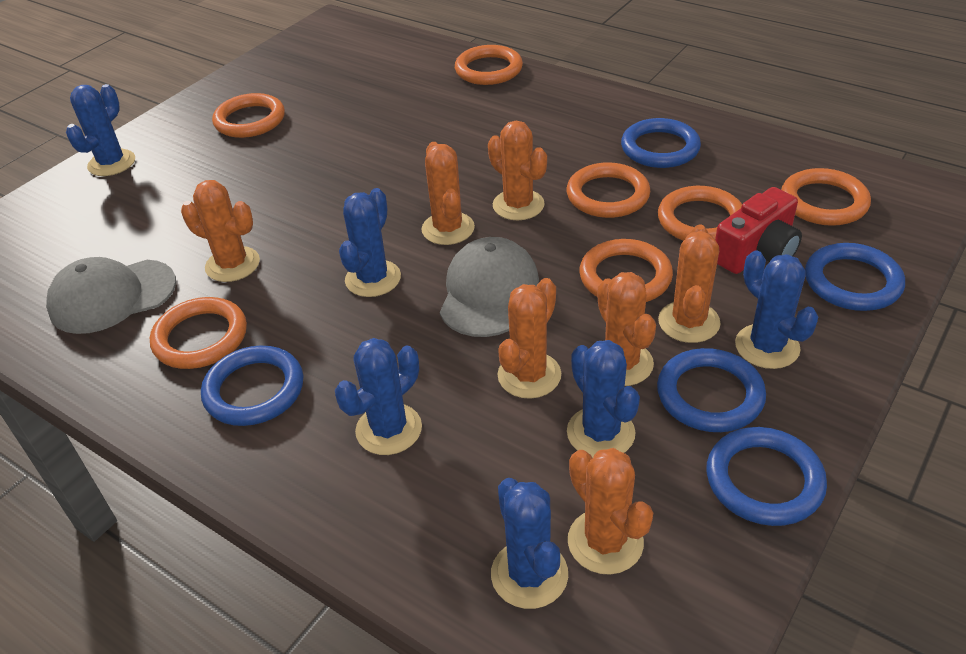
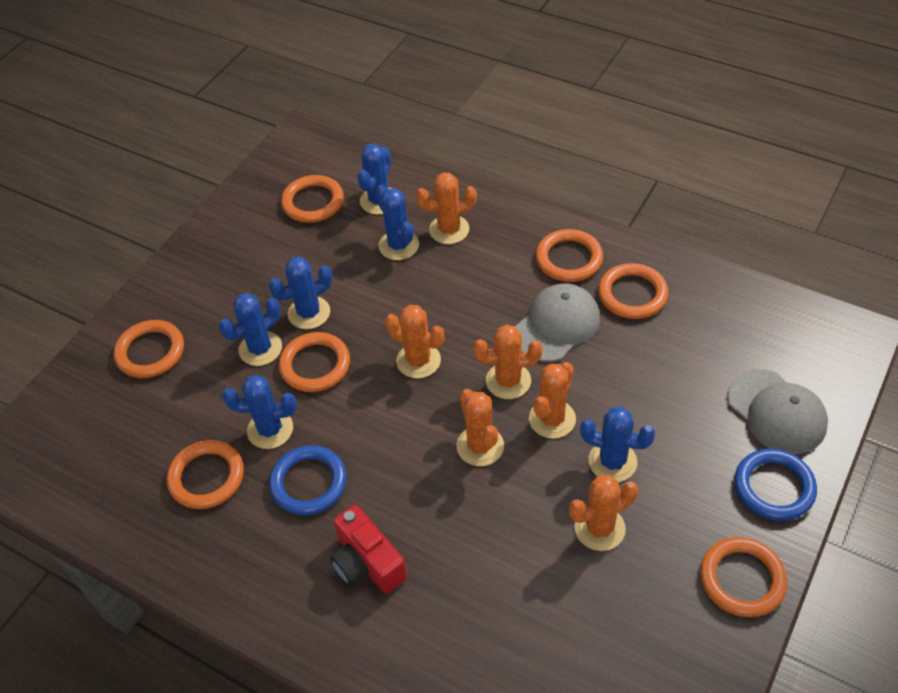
blue ring: 5 -> 2
orange cactus: 7 -> 6

